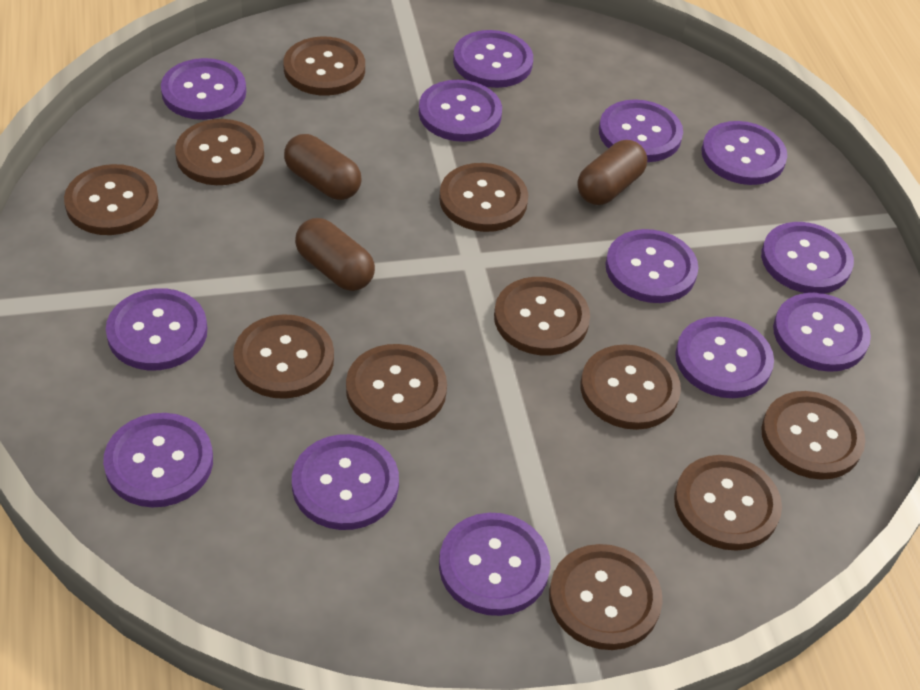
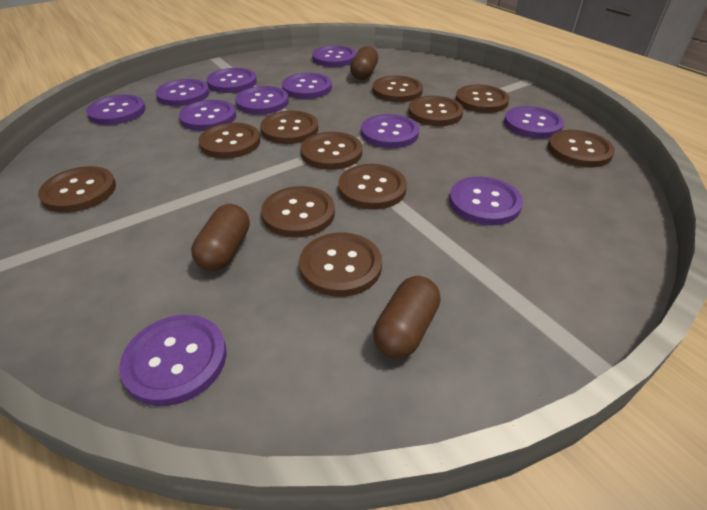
purple button: 13 -> 11

